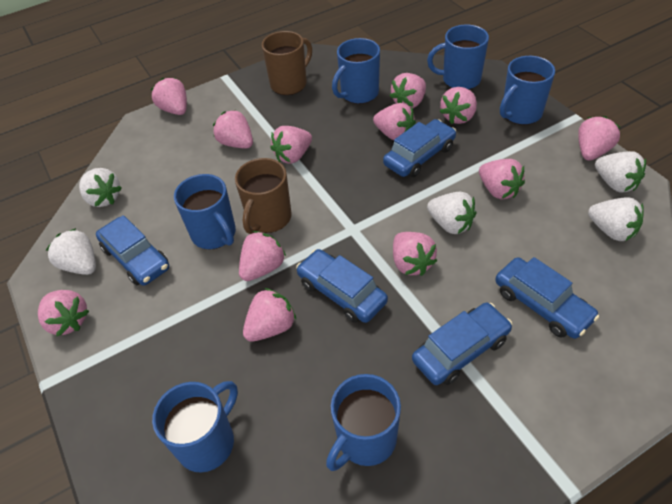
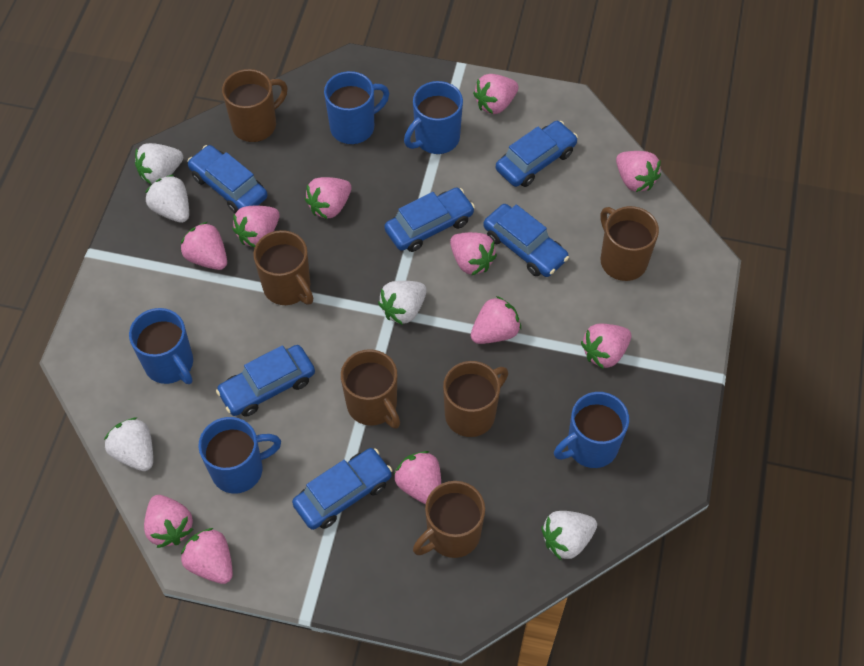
blue car: 5 -> 6
blue mug: 6 -> 5
brown mug: 2 -> 6
pink strawberry: 12 -> 11

